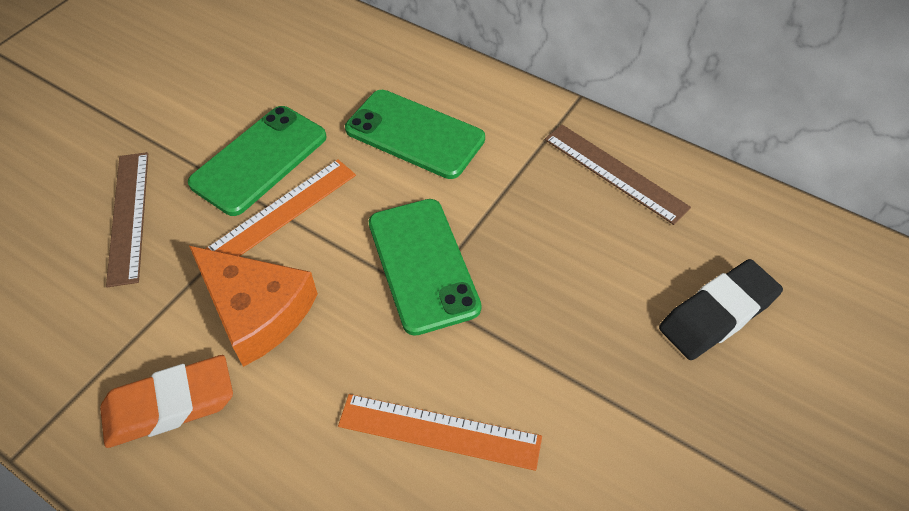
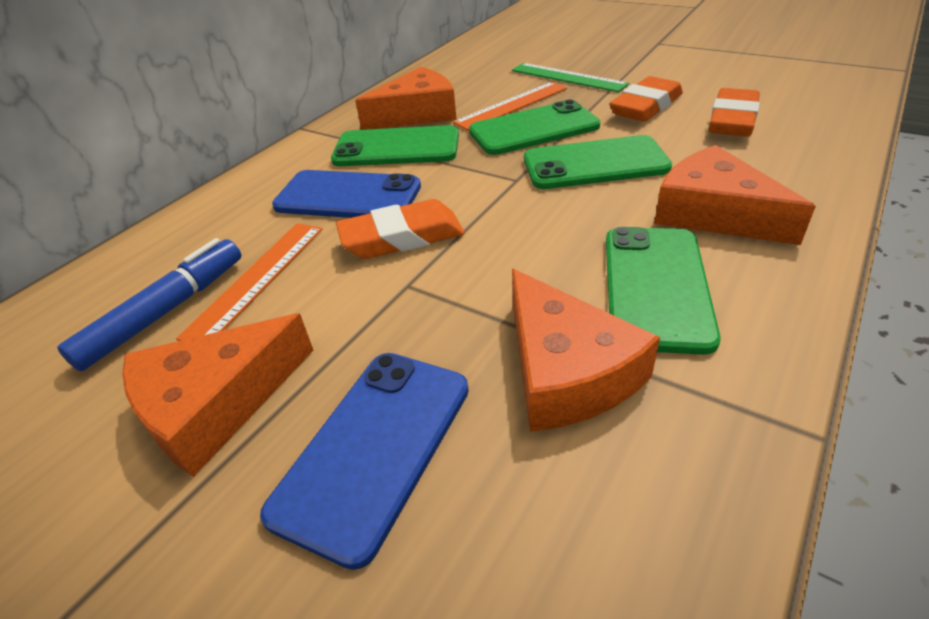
black eraser: 1 -> 0
blue marker: 0 -> 1
blue phone: 0 -> 2
brown ruler: 2 -> 0
green phone: 3 -> 4
green ruler: 0 -> 1
orange cheese: 1 -> 4
orange eraser: 1 -> 3

